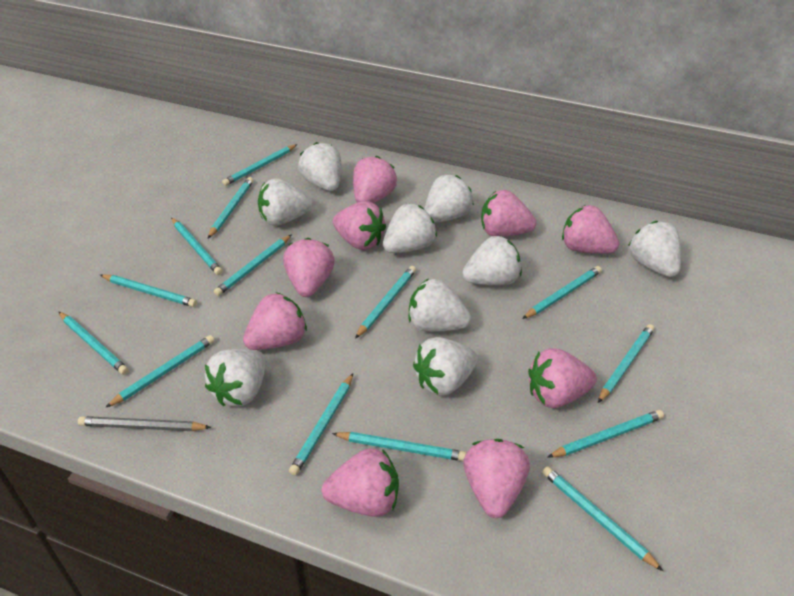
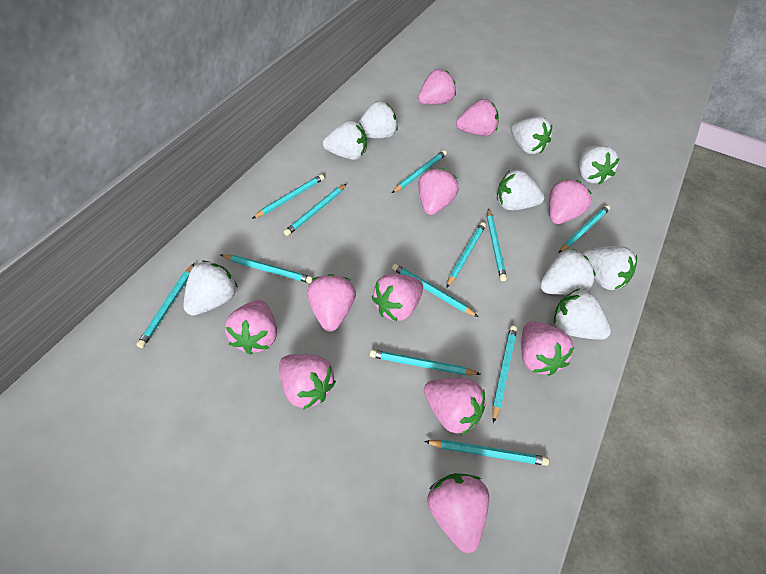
grey pencil: 1 -> 0
pink strawberry: 9 -> 11
turquoise pencil: 14 -> 12

